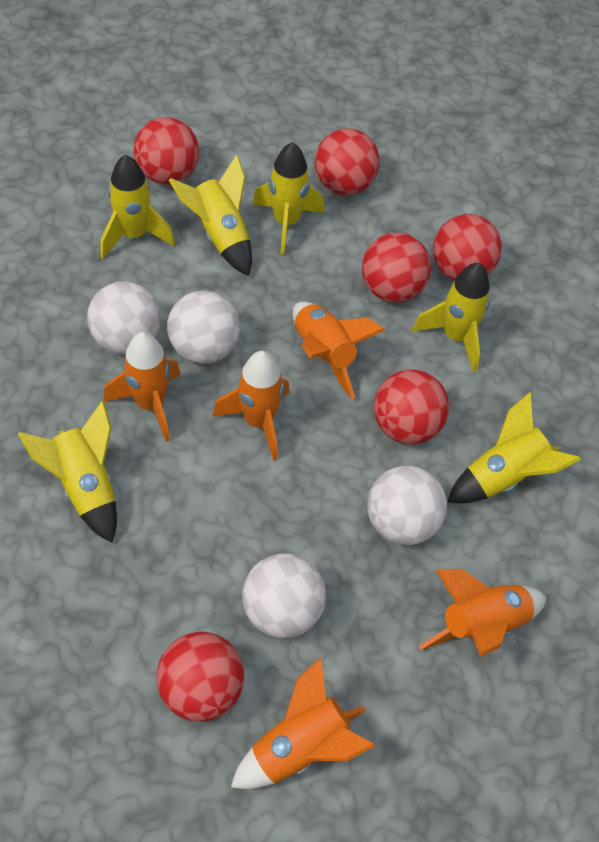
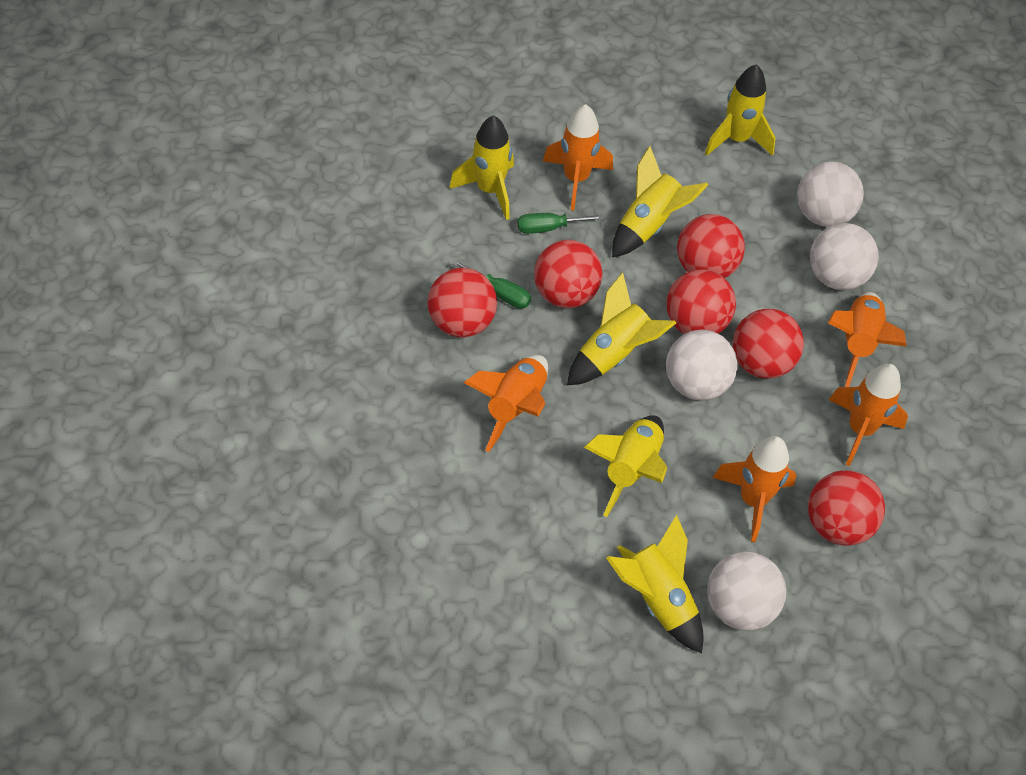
green screwdriver: 0 -> 2

